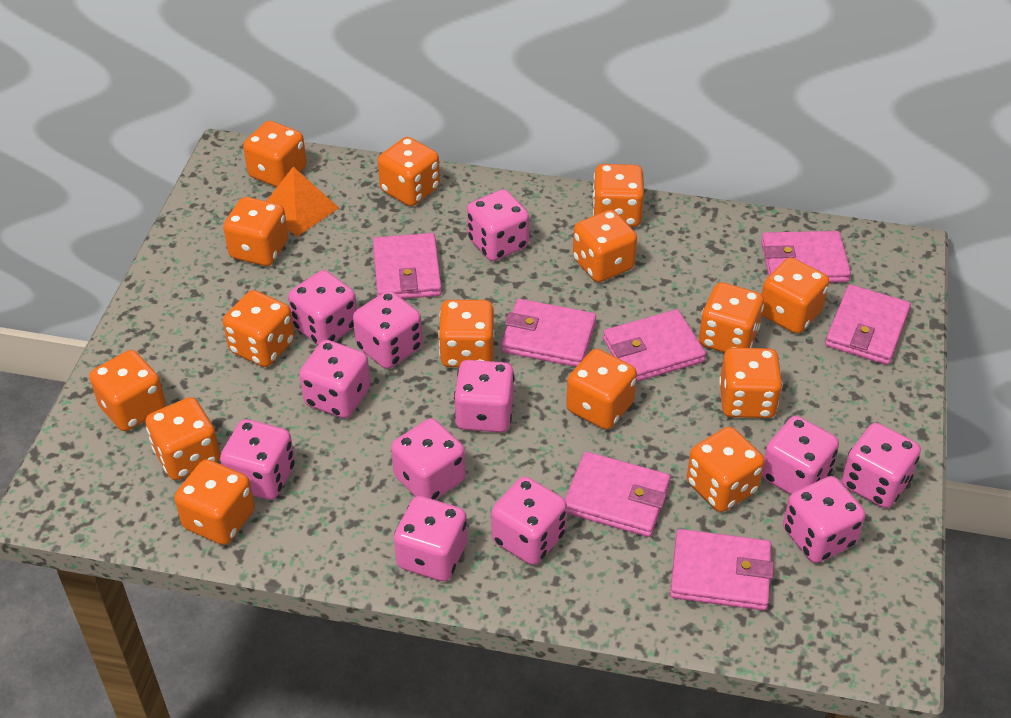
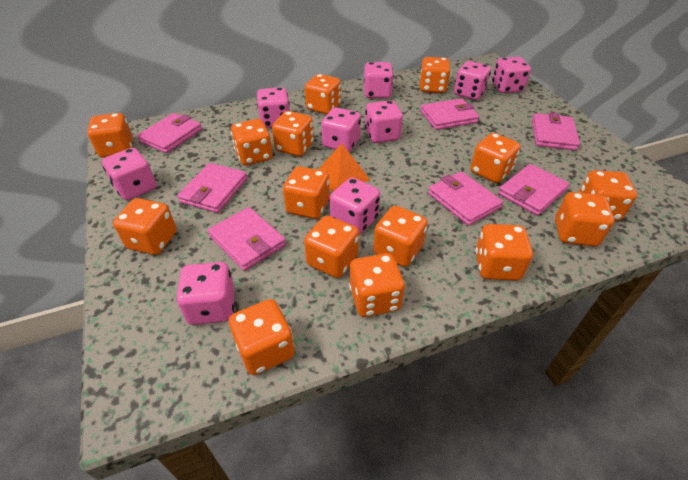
pink dice: 12 -> 9

